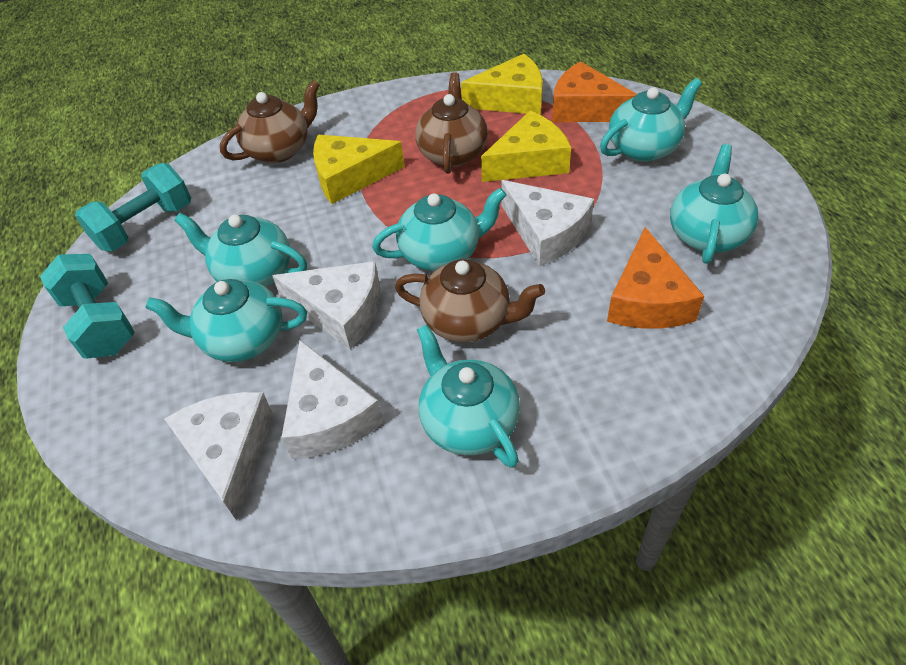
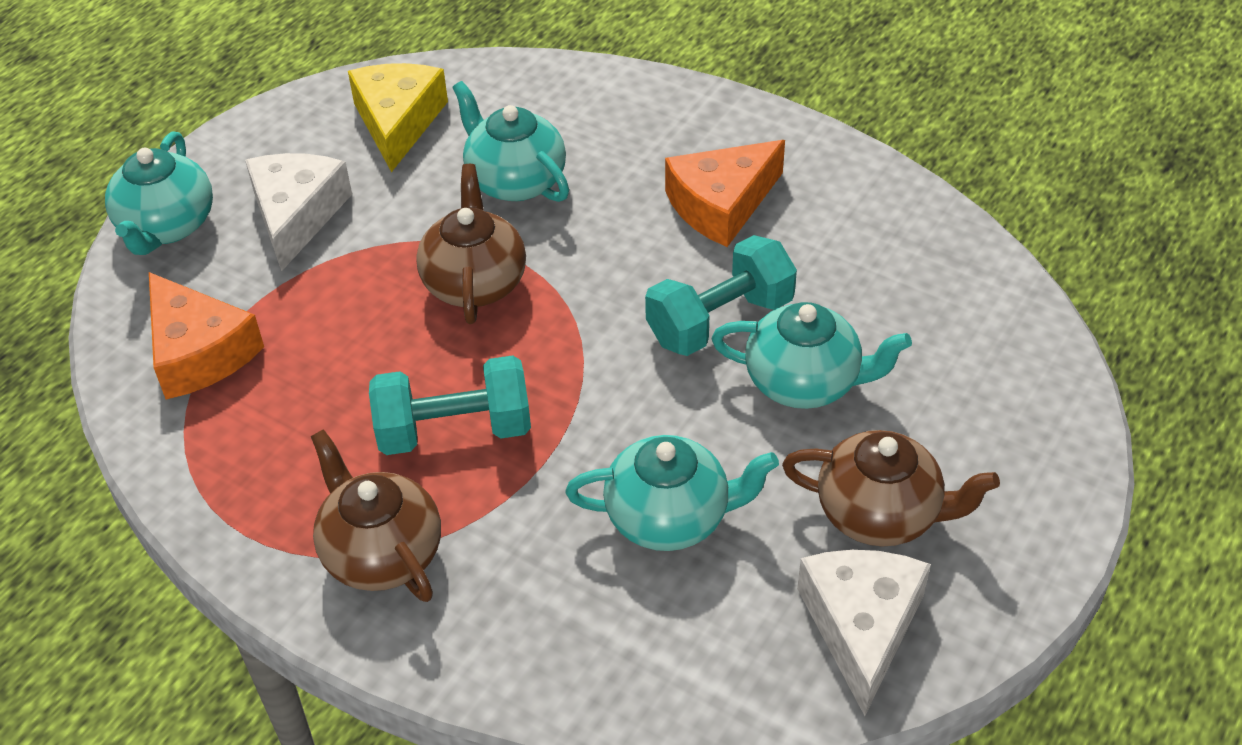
turquoise teapot: 6 -> 4
white cheese: 4 -> 2
yellow cheese: 3 -> 1

